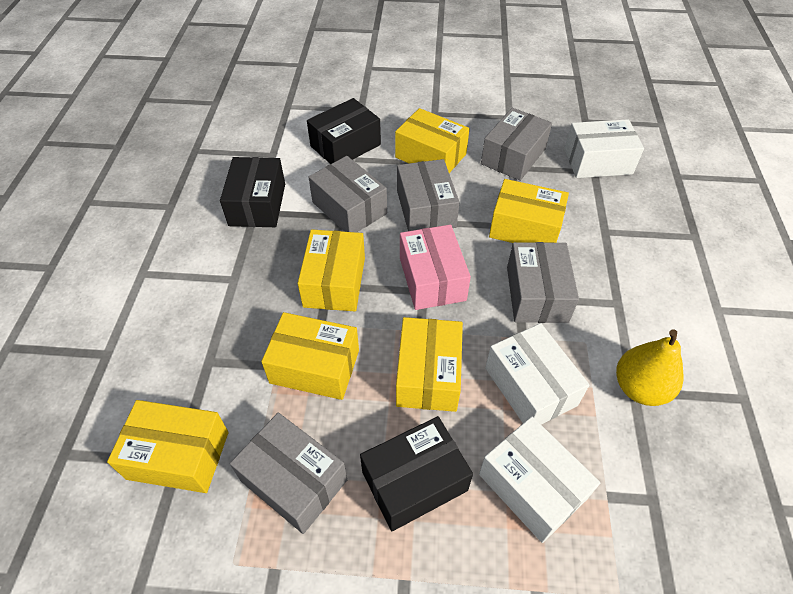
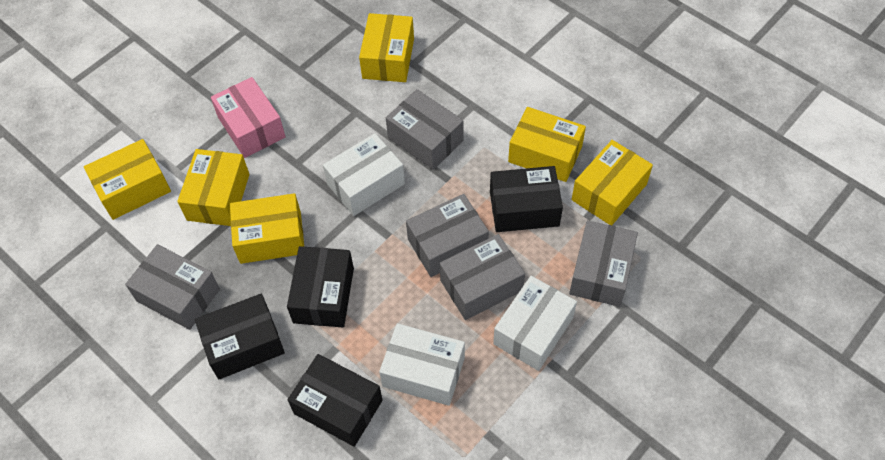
black box: 3 -> 4
yellow pear: 1 -> 0

